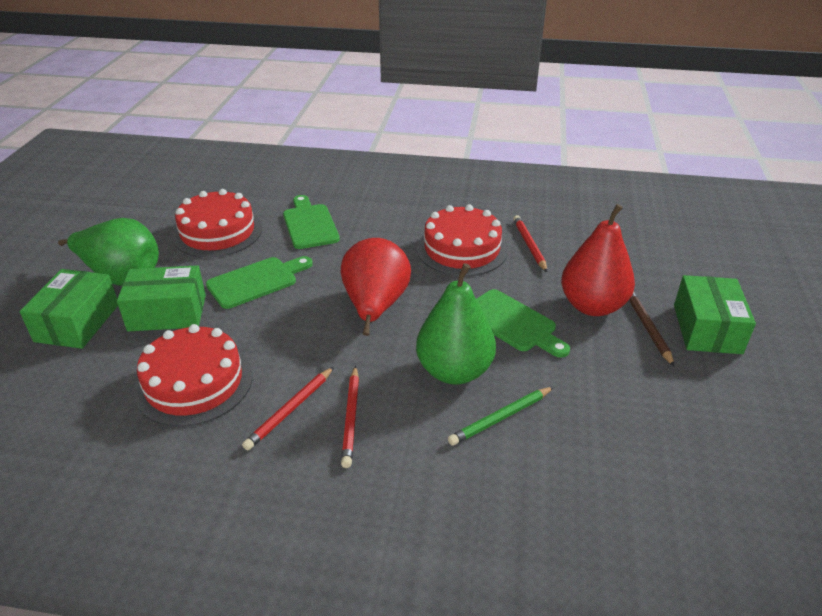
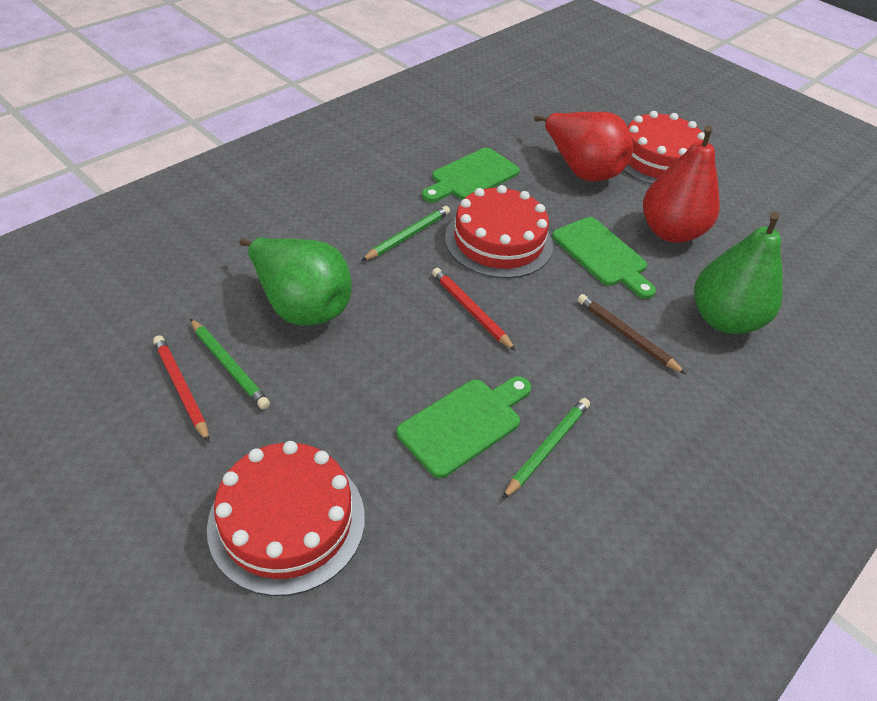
green box: 3 -> 0
green pencil: 1 -> 3
red pencil: 3 -> 2

